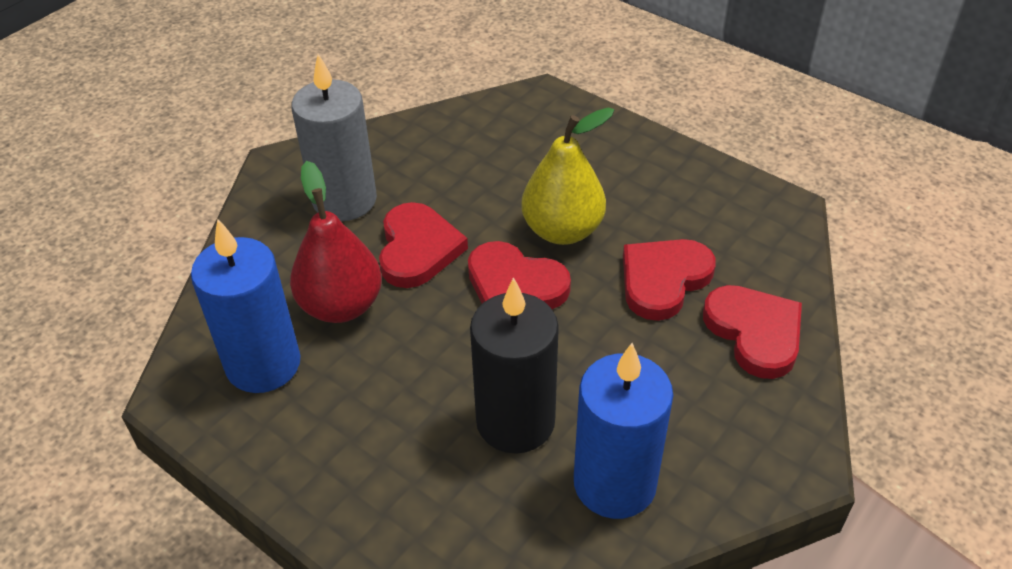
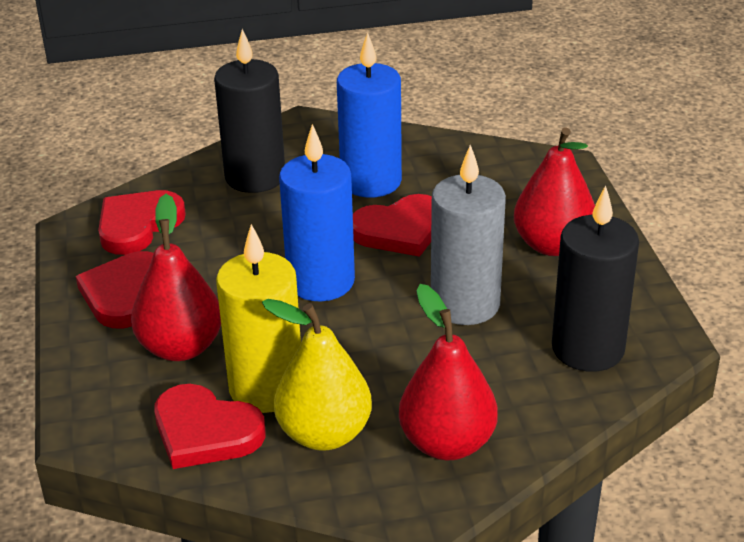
black candle: 1 -> 2
red pear: 1 -> 3
yellow candle: 0 -> 1

